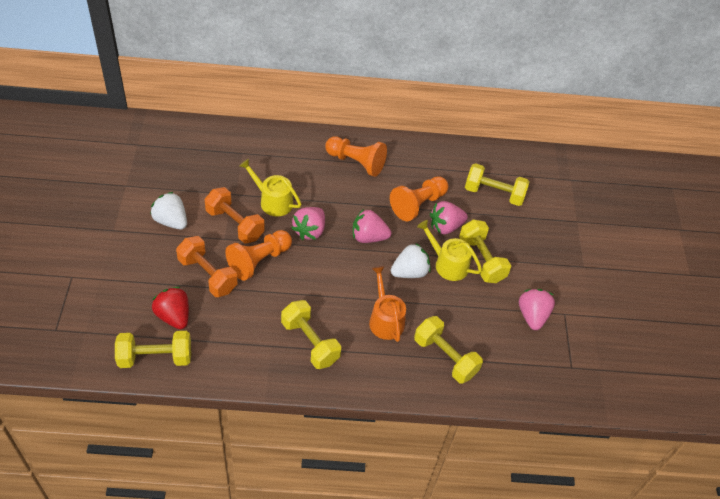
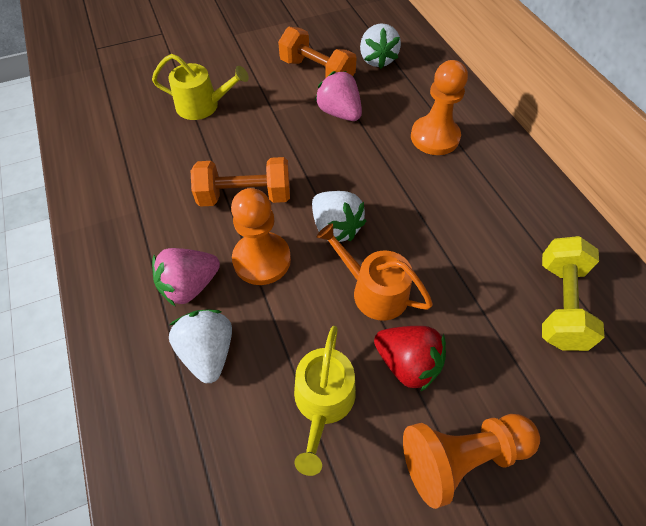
pink strawberry: 4 -> 2
white strawberry: 2 -> 3
yellow dumbbell: 5 -> 1

